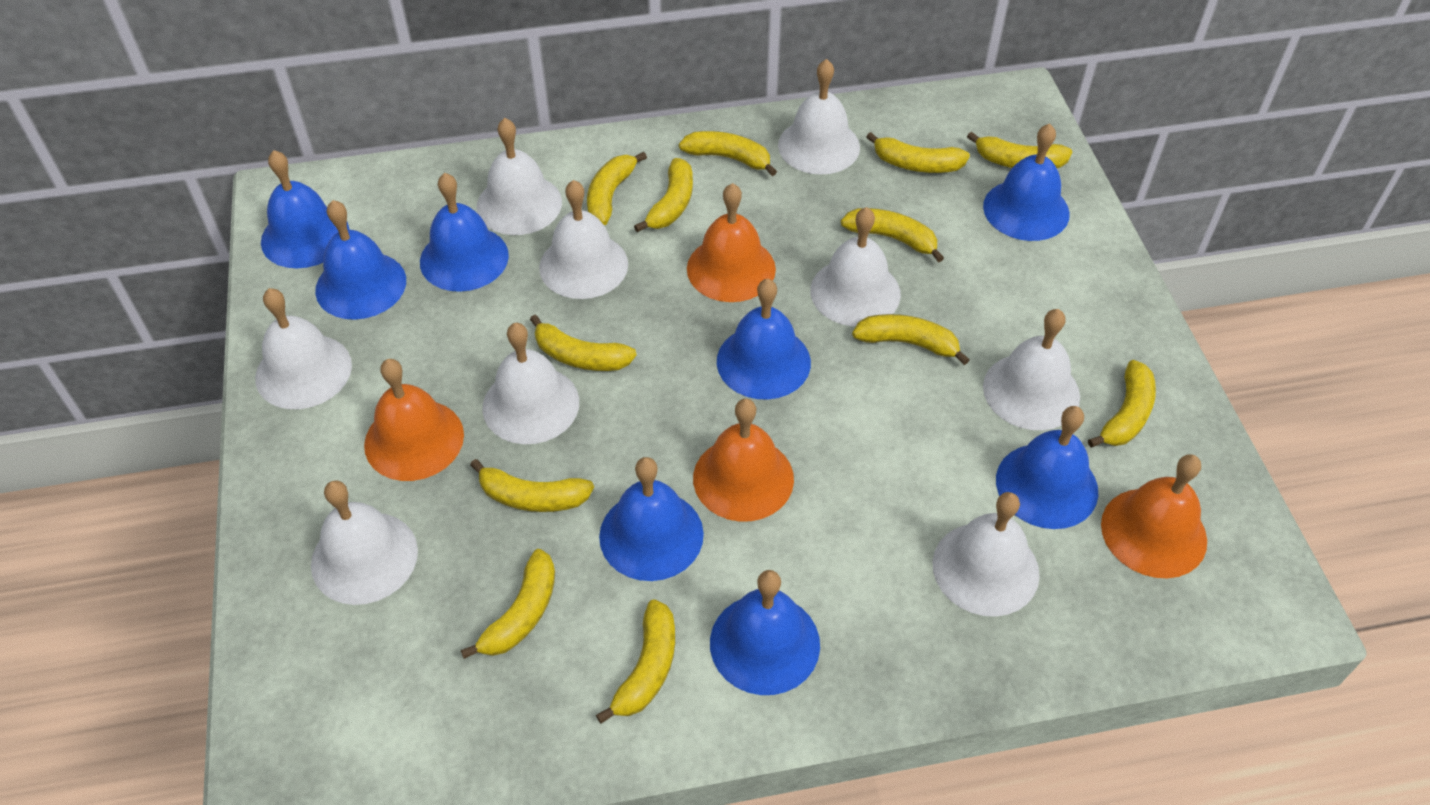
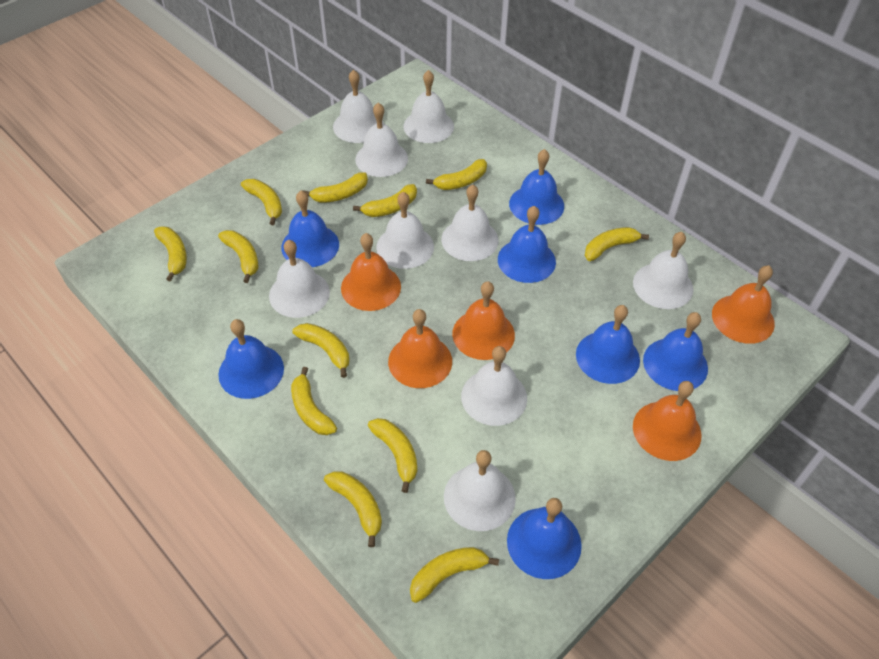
blue bell: 8 -> 7
orange bell: 4 -> 5

